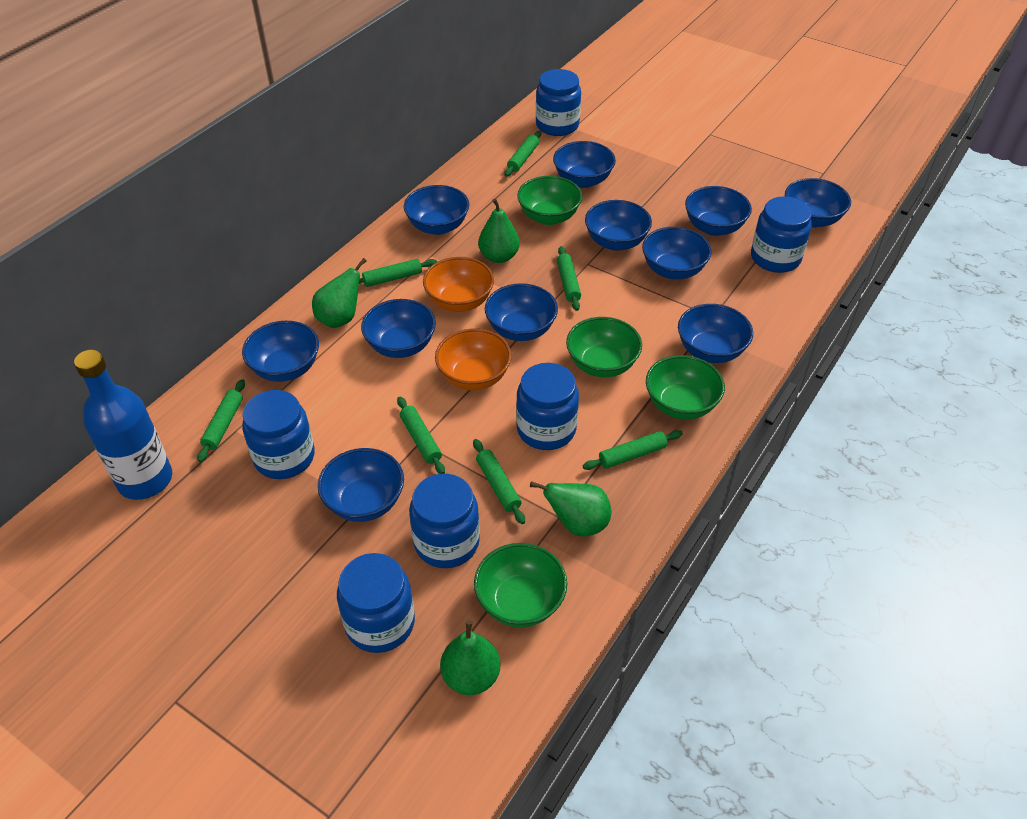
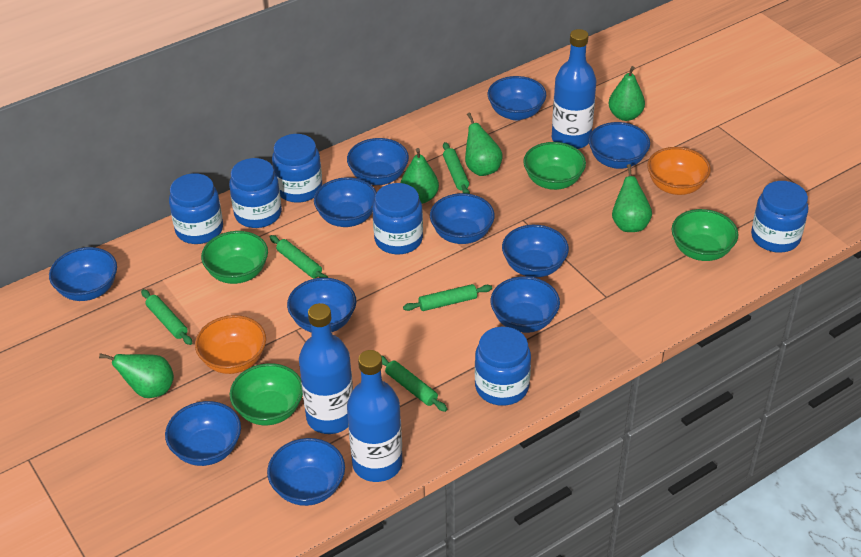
blue bottle: 1 -> 3
green pear: 4 -> 5
green rolling pin: 7 -> 5

